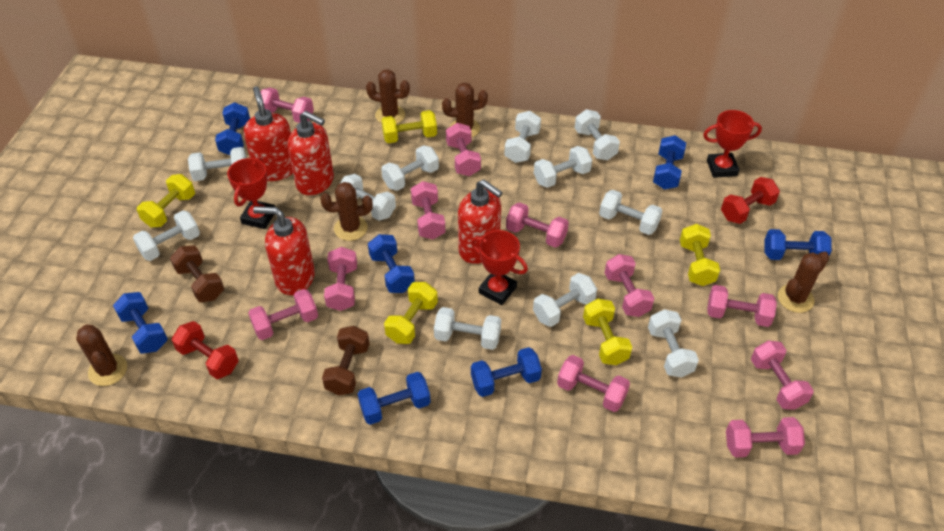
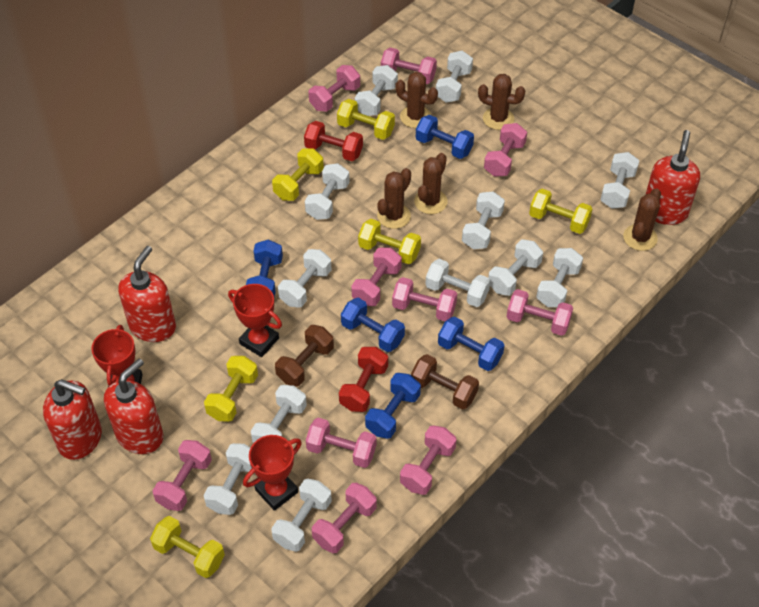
blue dumbbell: 7 -> 5
pink dumbbell: 11 -> 10
white dumbbell: 11 -> 12
yellow dumbbell: 5 -> 6

